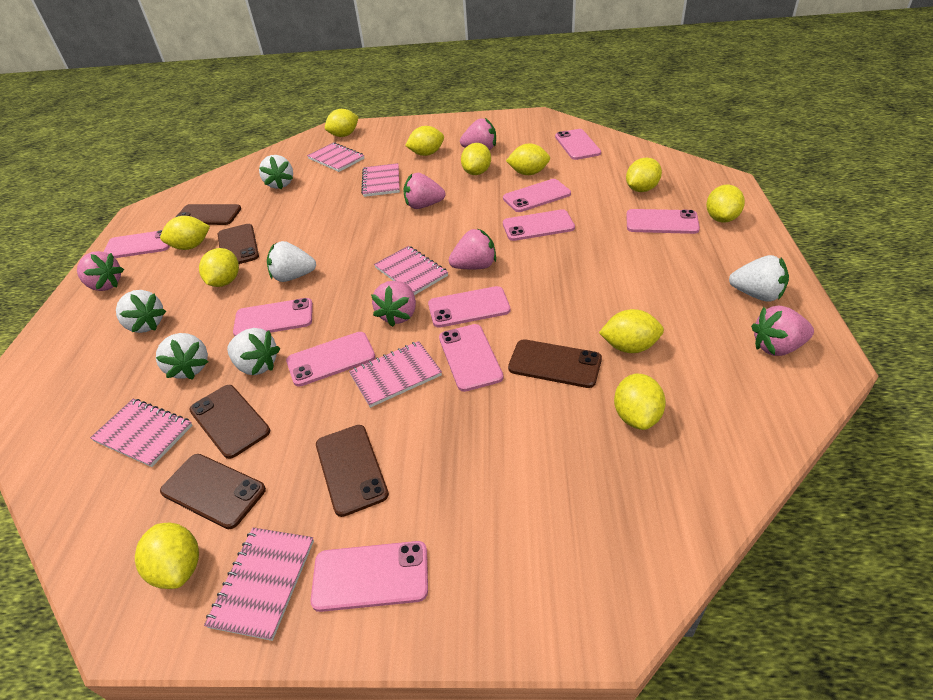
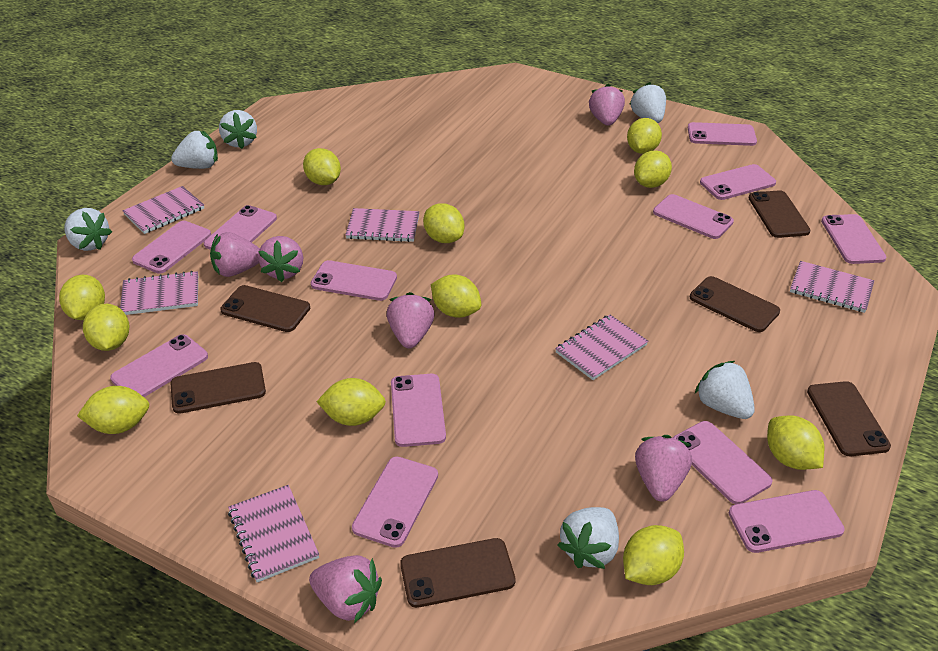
pink phone: 10 -> 12

